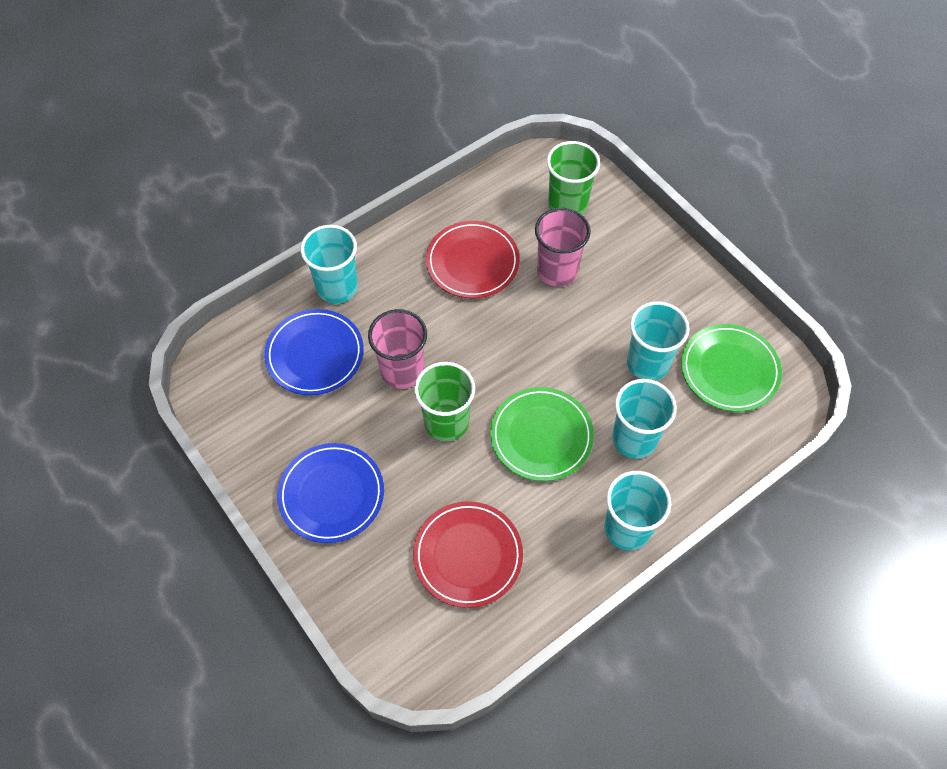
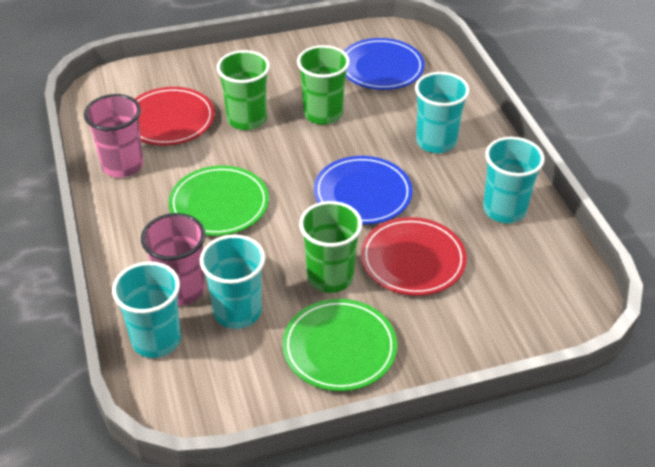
green cup: 2 -> 3

